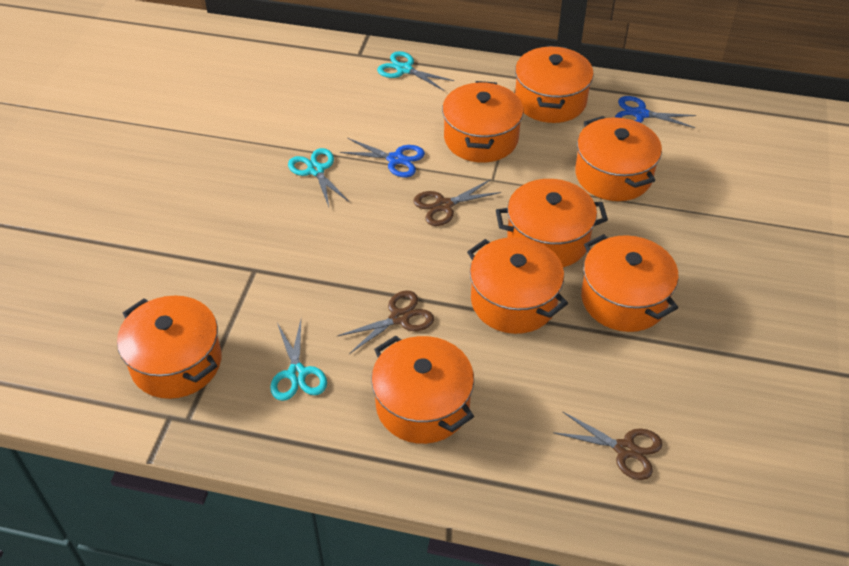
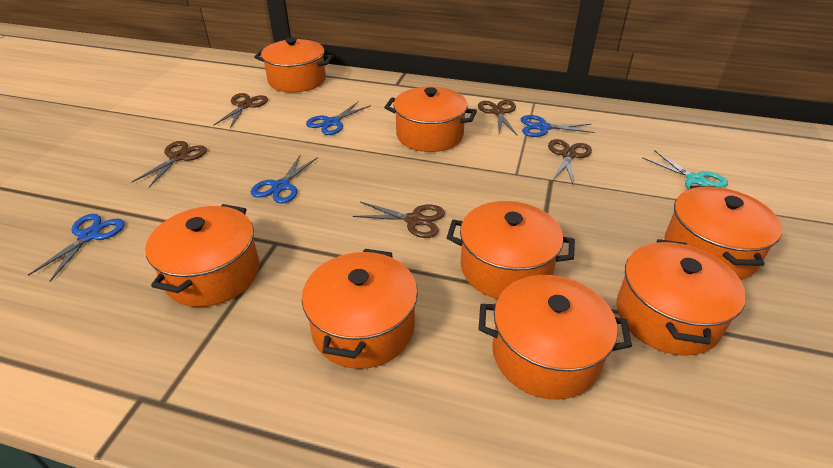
blue scissors: 2 -> 4
brown scissors: 3 -> 5
turquoise scissors: 3 -> 1

